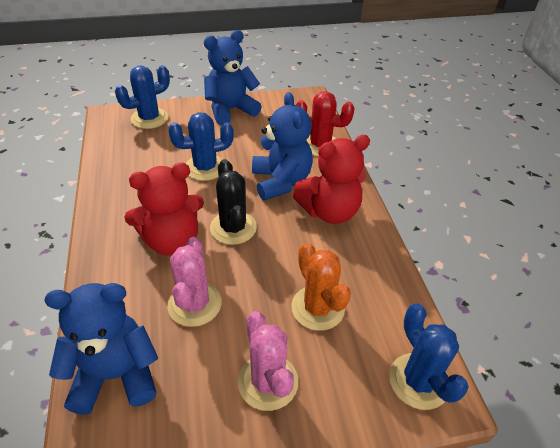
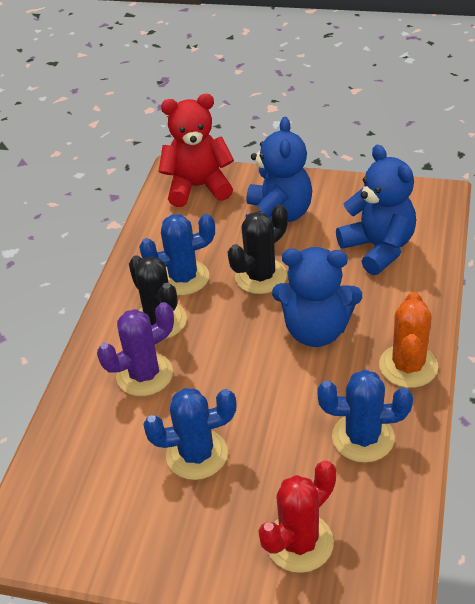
black cactus: 1 -> 2
pink cactus: 2 -> 0
purple cactus: 0 -> 1
red teddy bear: 2 -> 1

